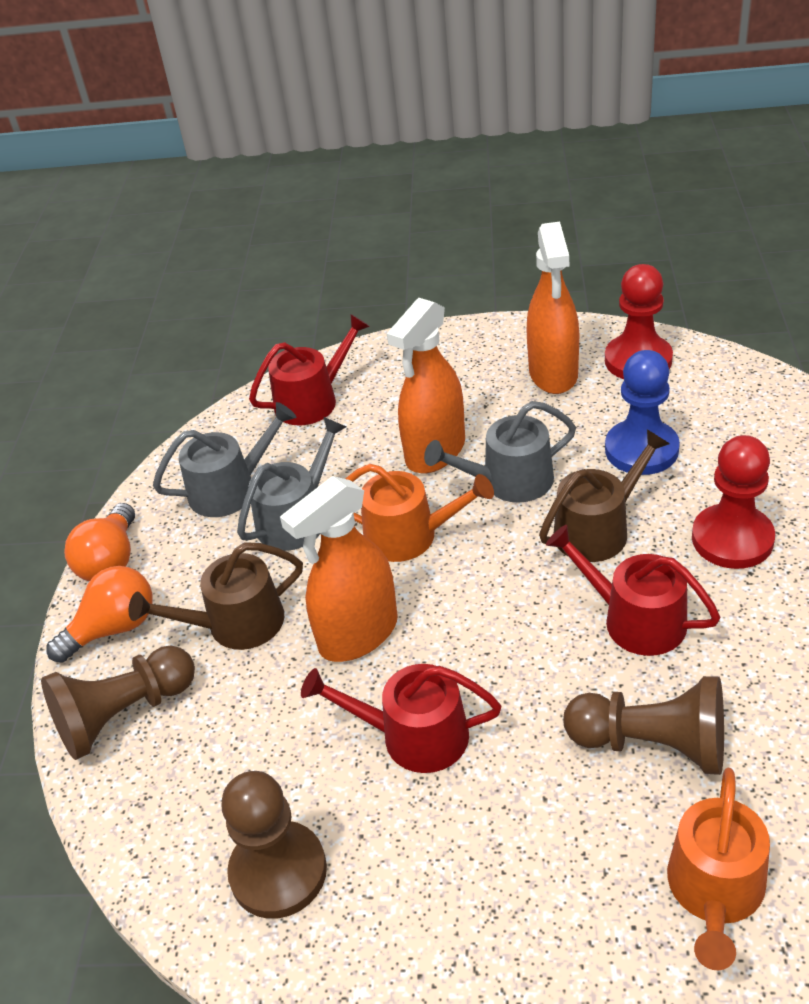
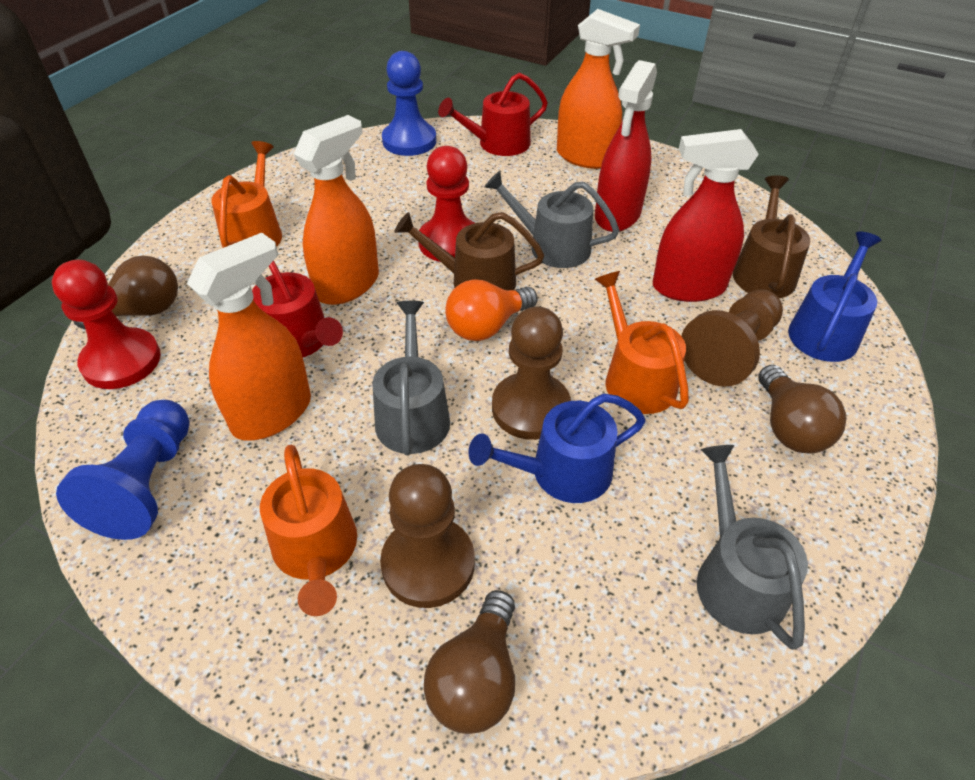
blue pawn: 1 -> 2
blue watering can: 0 -> 2
brown light bulb: 0 -> 3
orange light bulb: 2 -> 1
orange watering can: 2 -> 3
red spray bottle: 0 -> 2
red watering can: 3 -> 2

